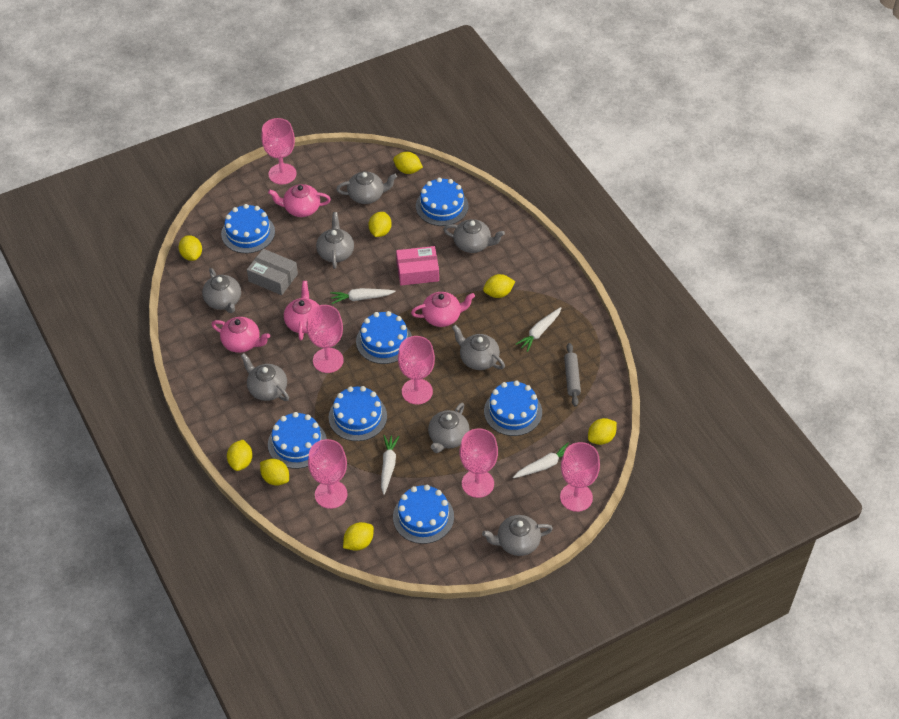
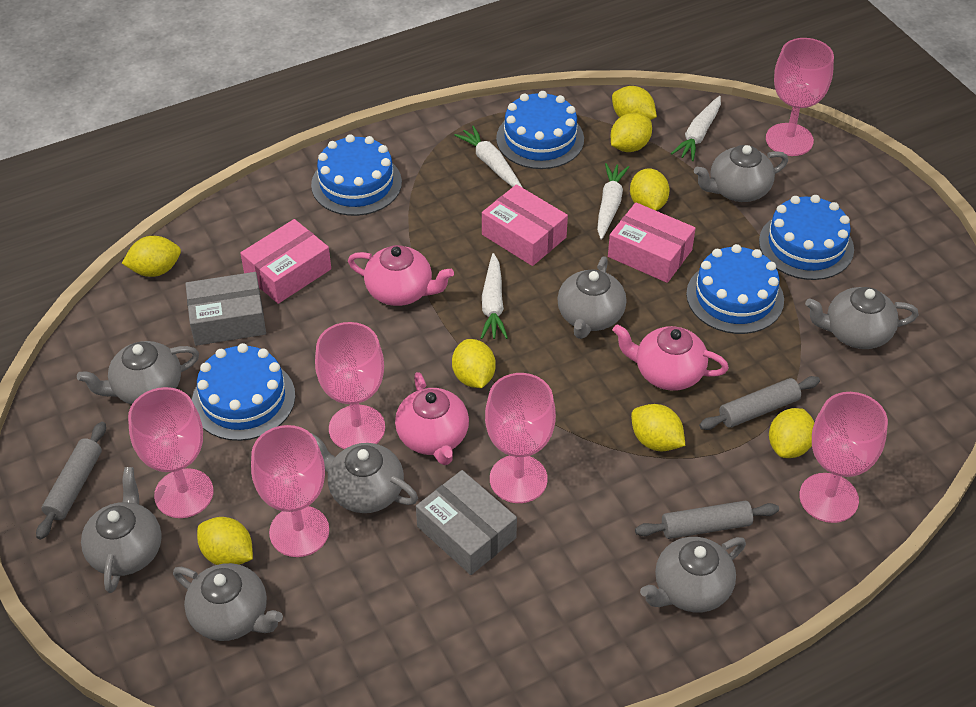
blue cake: 7 -> 5
grey box: 1 -> 2
grey rolling pin: 1 -> 3
pink box: 1 -> 3
pink teapot: 4 -> 3

